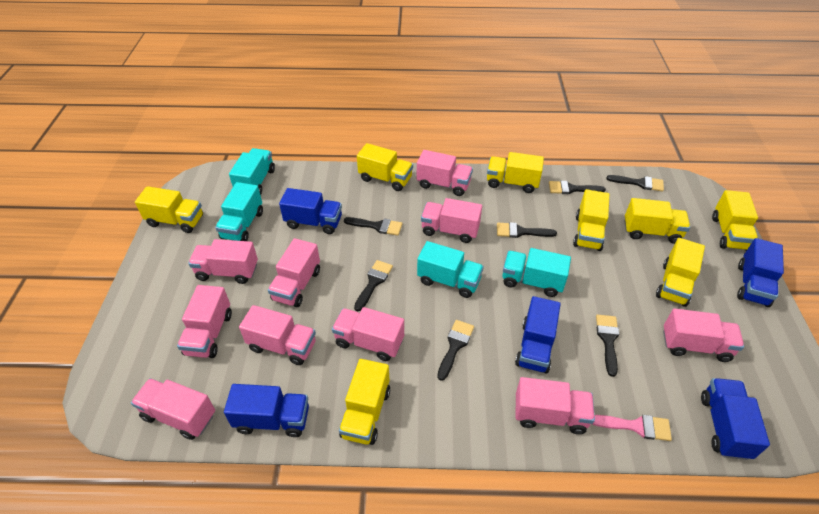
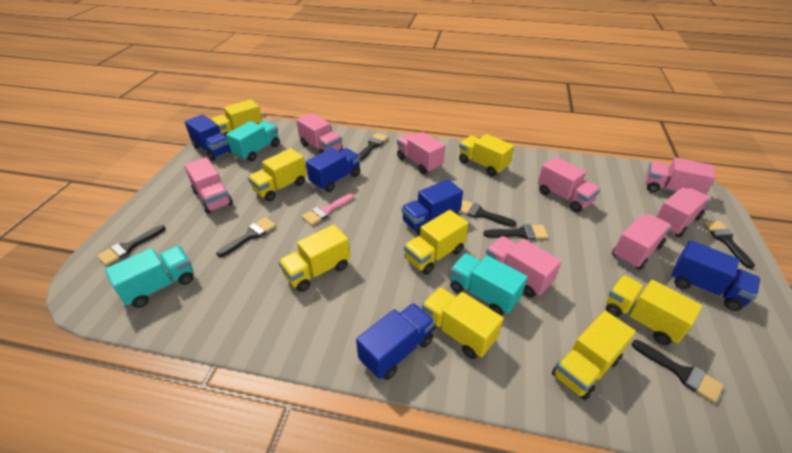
pink truck: 10 -> 8
turquoise truck: 4 -> 3

